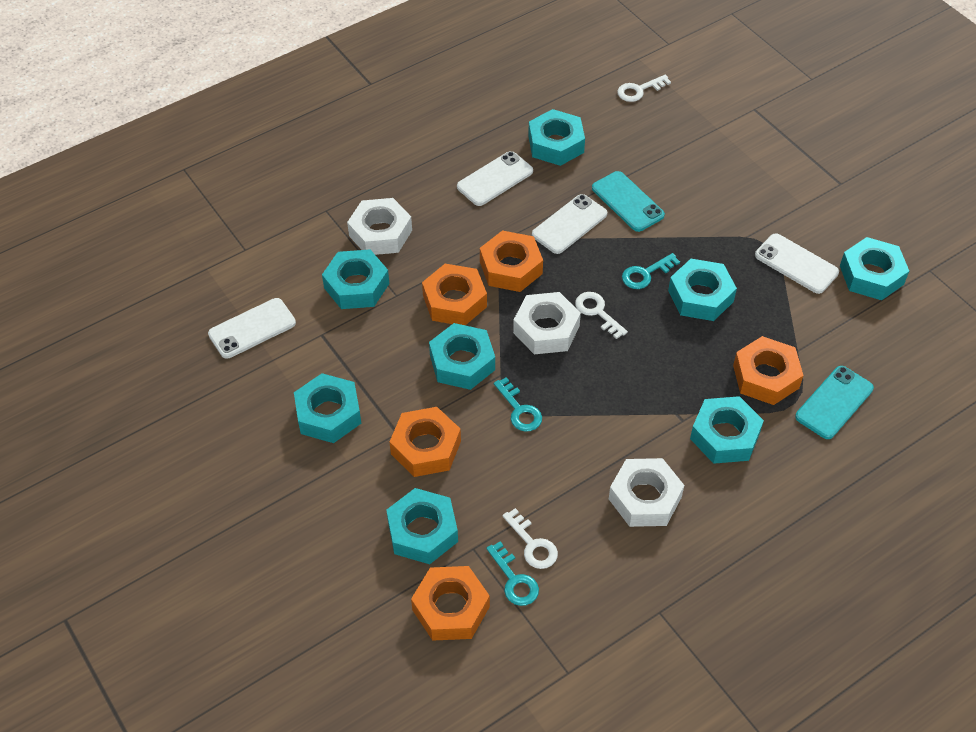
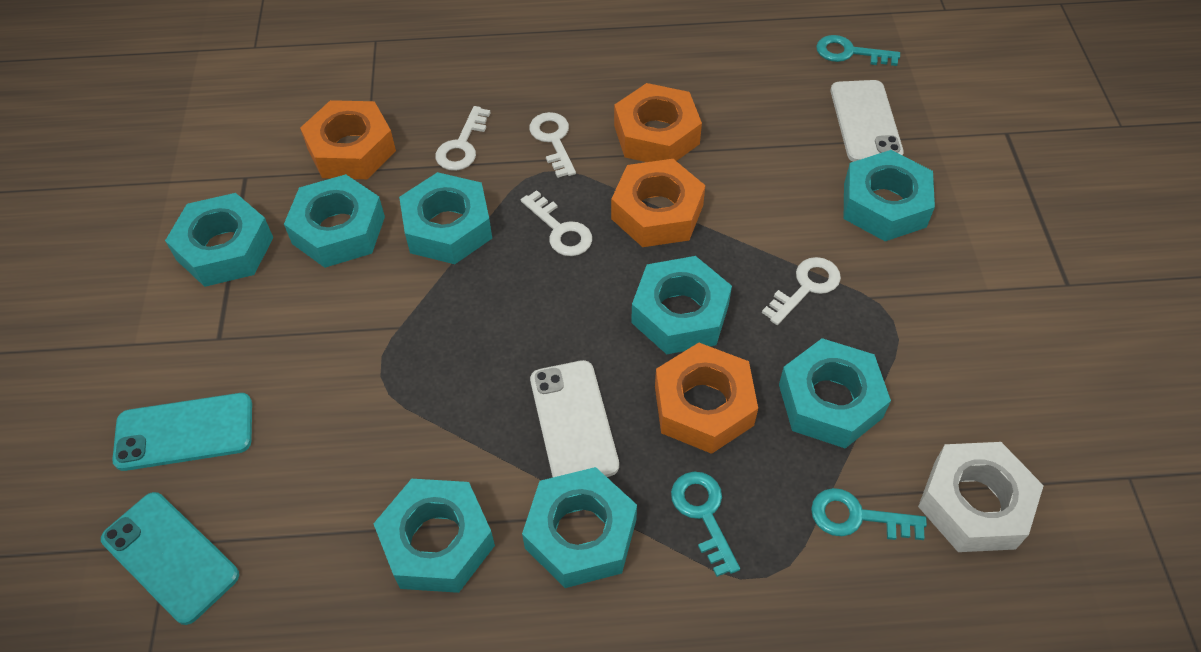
orange nut: 5 -> 4
white key: 3 -> 4
white nut: 3 -> 1
white phone: 4 -> 2

